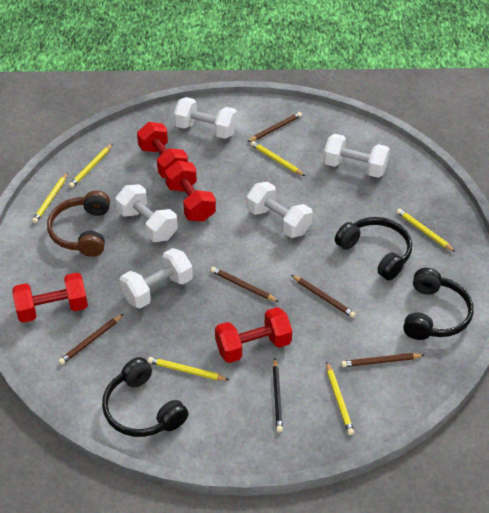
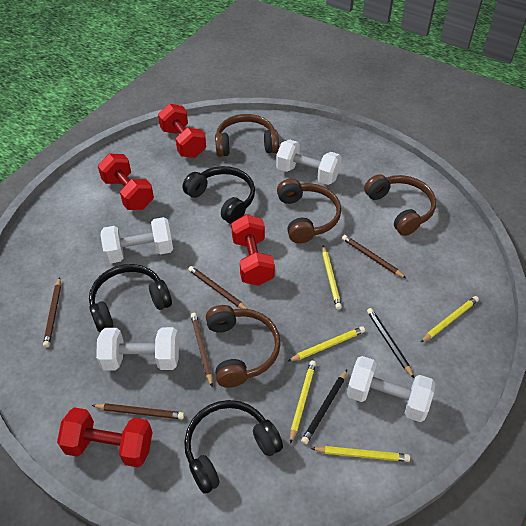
black pencil: 1 -> 2
brown headphones: 1 -> 4
white dumbbell: 5 -> 4
yellow pencil: 6 -> 5

